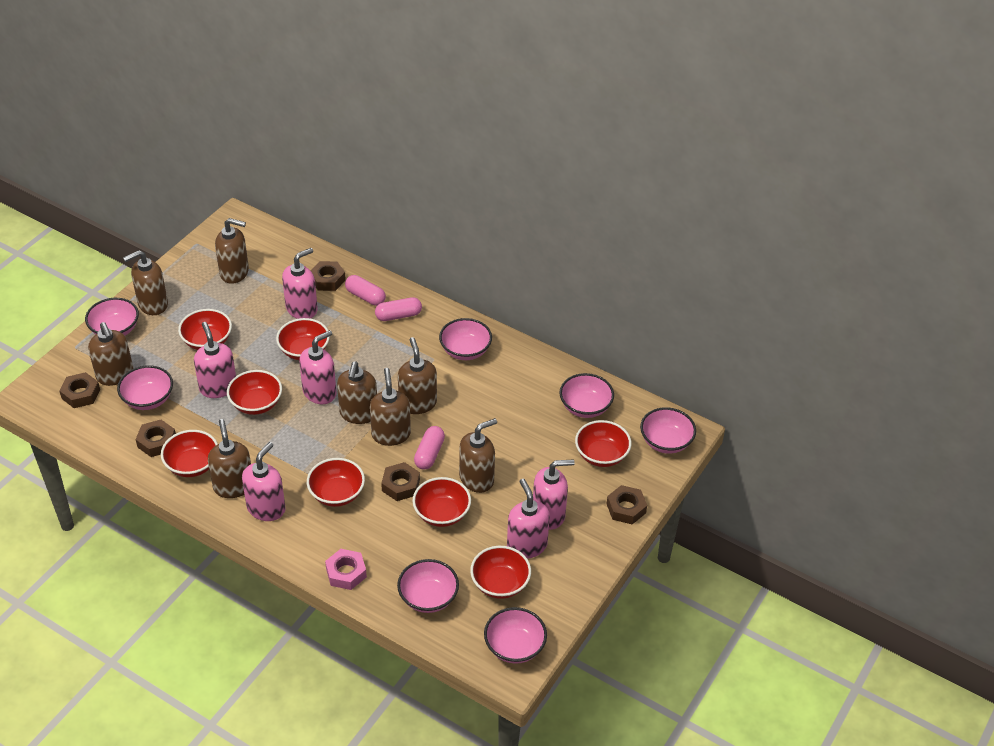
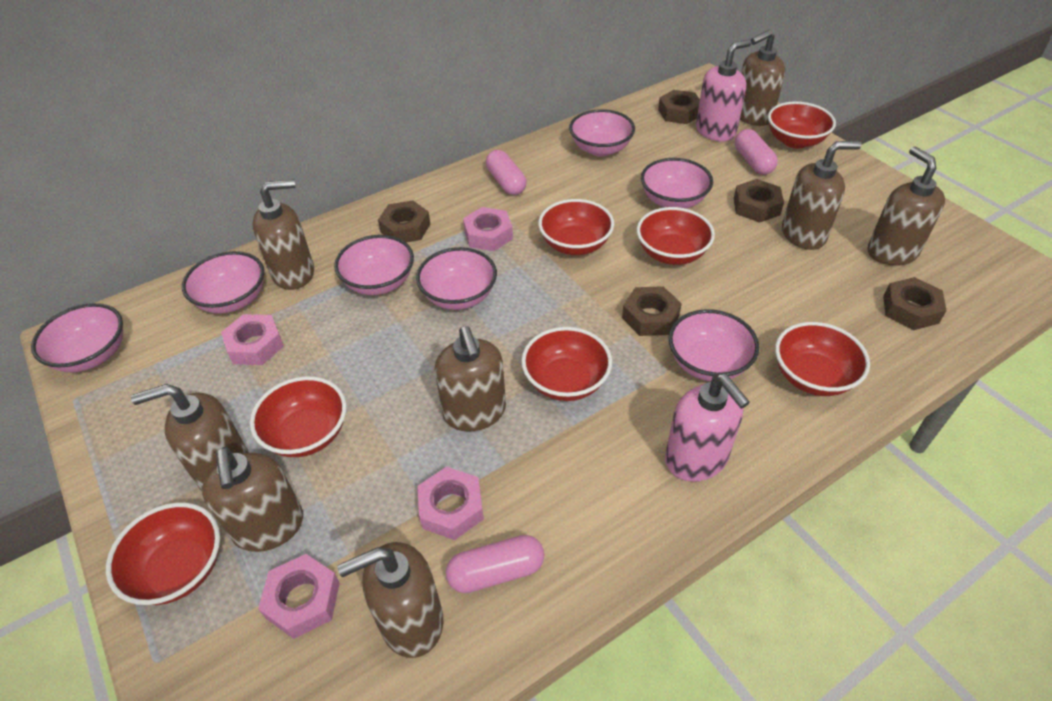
pink nut: 1 -> 4
pink soap dispenser: 6 -> 2
red bowl: 8 -> 7

